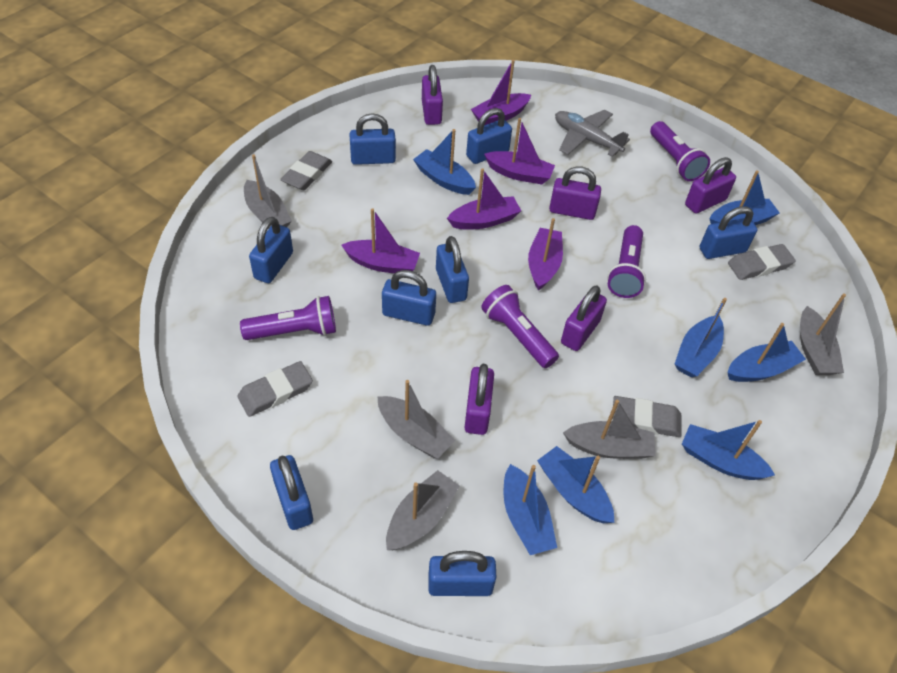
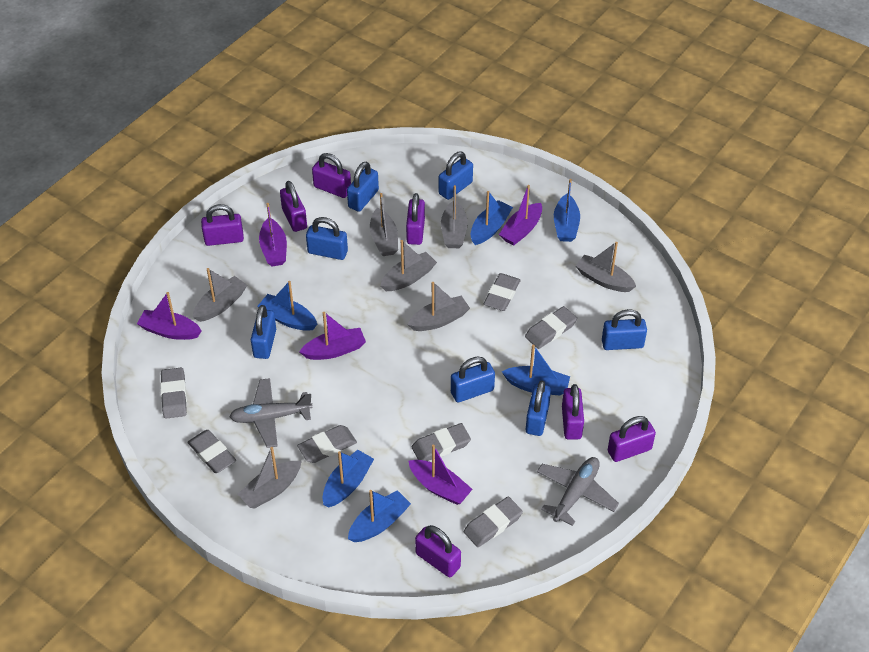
blue boat: 7 -> 6
blue padlock: 8 -> 7
grey boat: 5 -> 7
grey eraser: 4 -> 7
grey plane: 1 -> 2
purple flashlight: 4 -> 0
purple padlock: 5 -> 7

